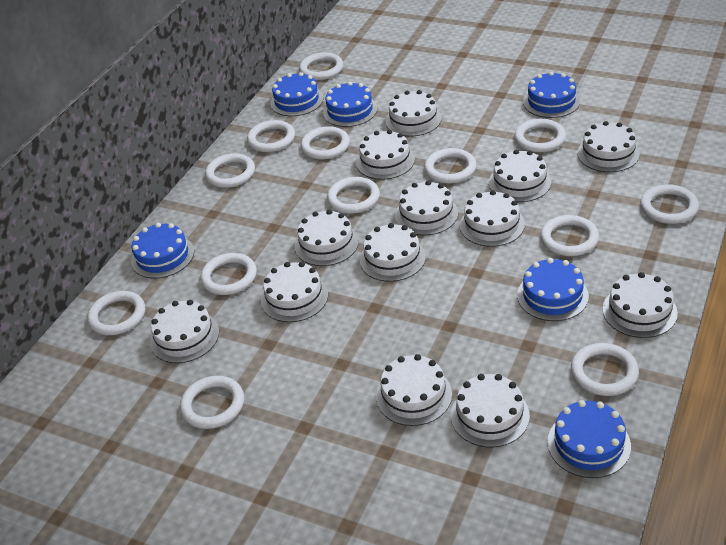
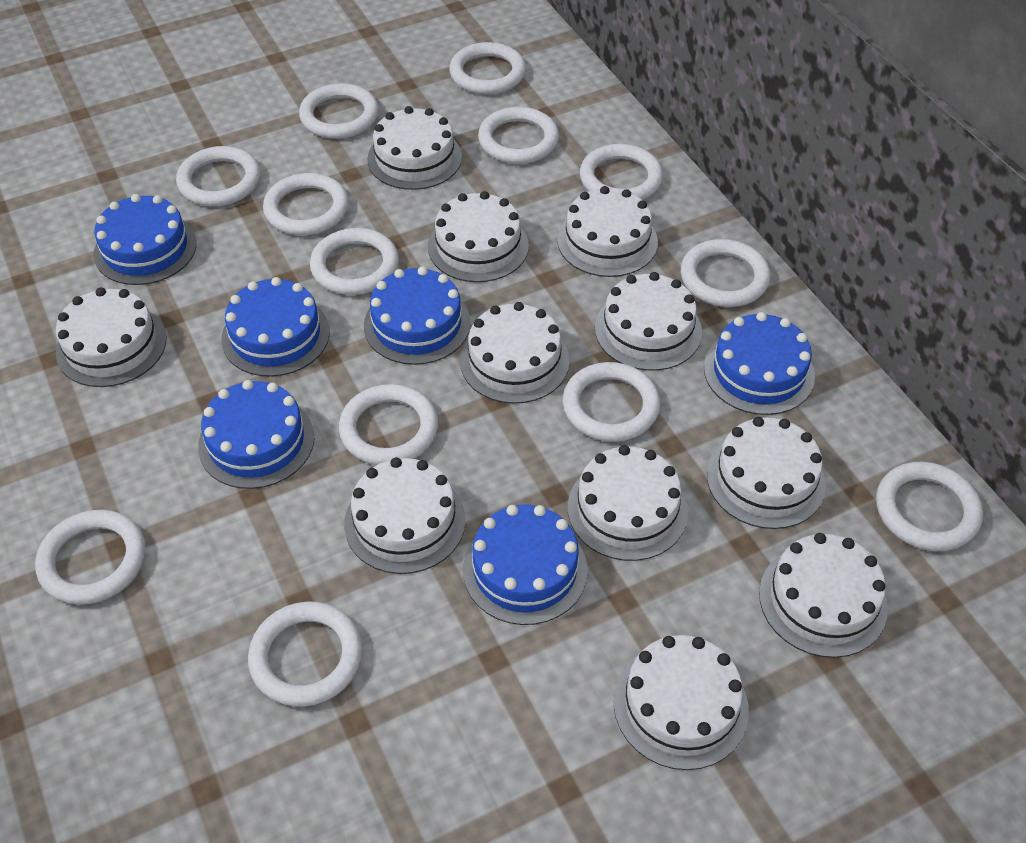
white cake: 13 -> 11

